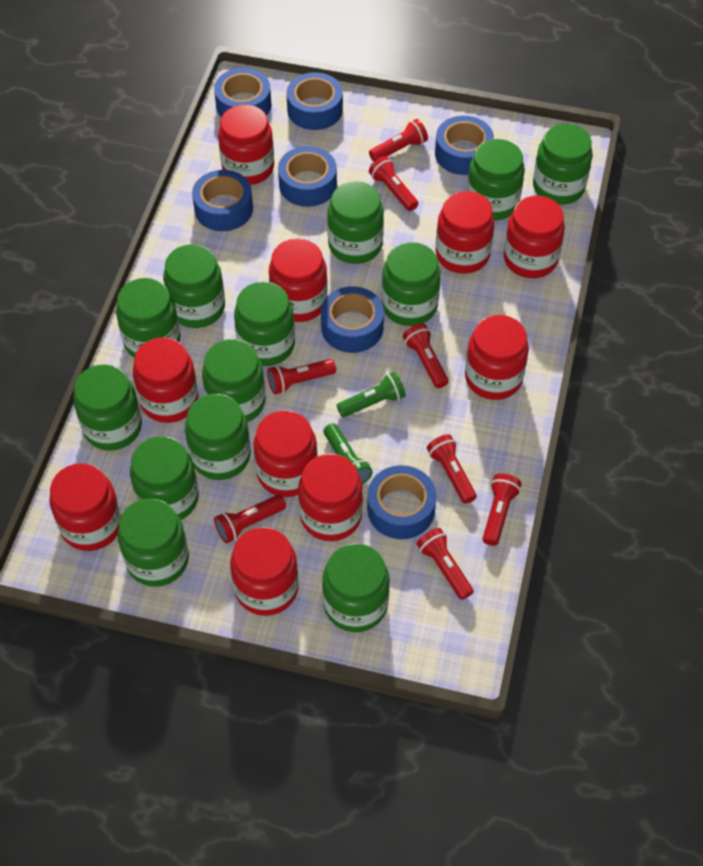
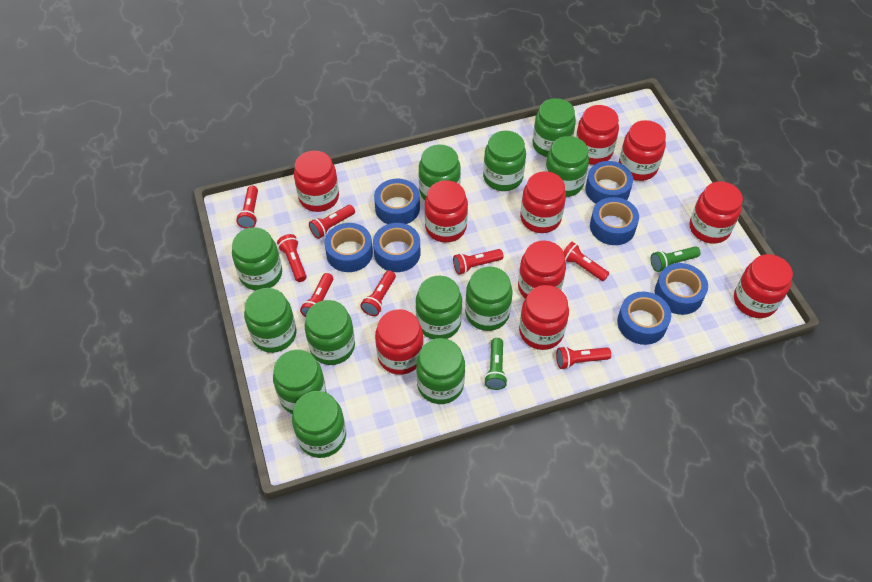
green jar: 13 -> 12

